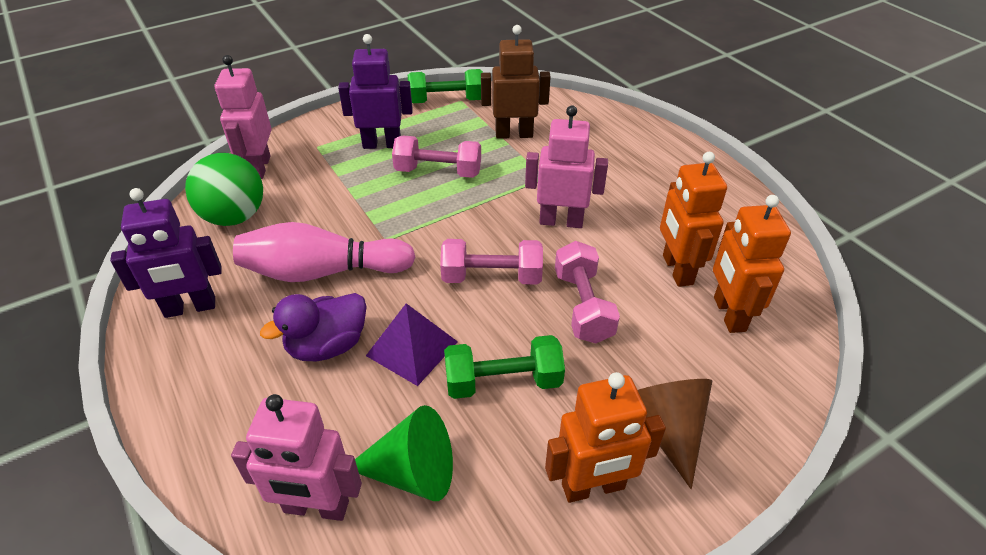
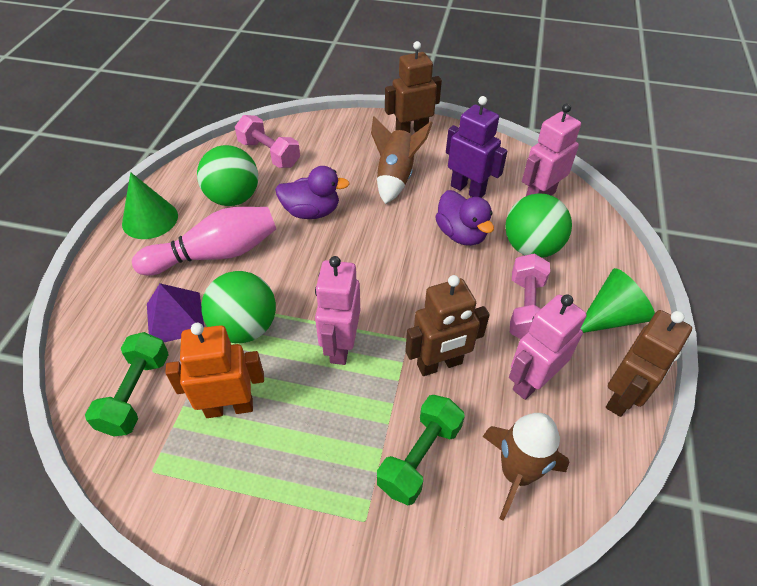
brown cone: 1 -> 0
brown robot: 1 -> 3
brown rocket: 0 -> 2
green ball: 1 -> 3
green cone: 1 -> 2
orange robot: 3 -> 1
pink dumbbell: 3 -> 2
purple duck: 1 -> 2
purple robot: 2 -> 1

